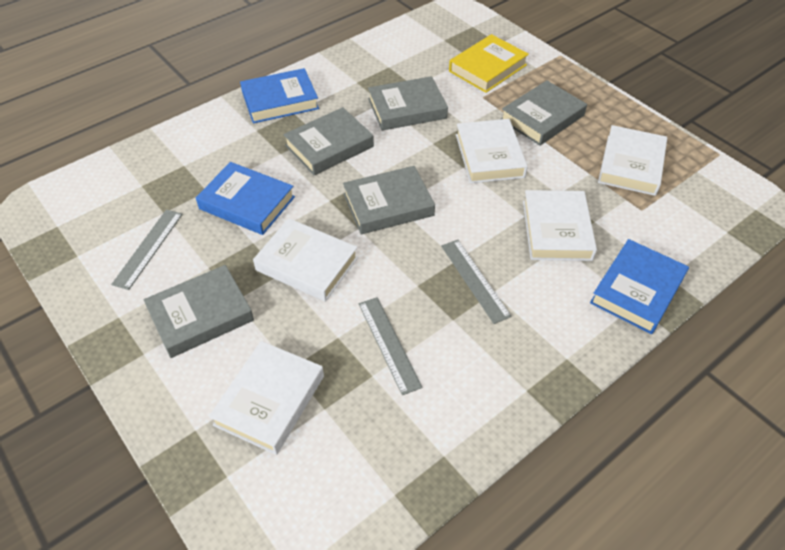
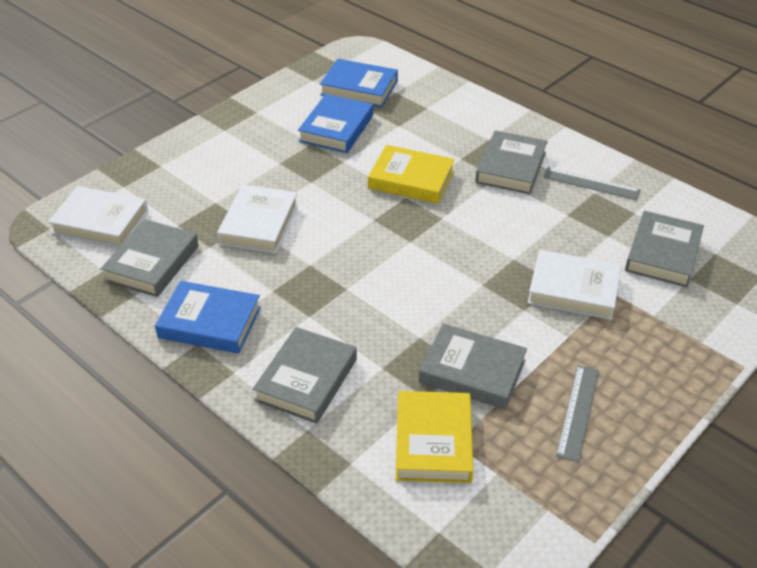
grey ruler: 3 -> 2
white book: 5 -> 3
yellow book: 1 -> 2

